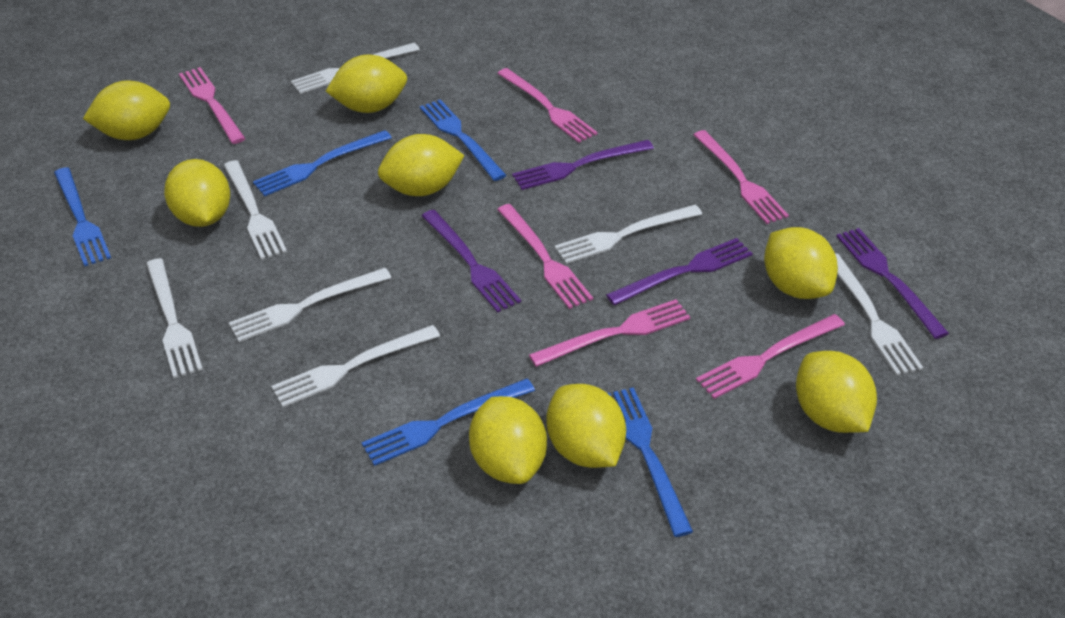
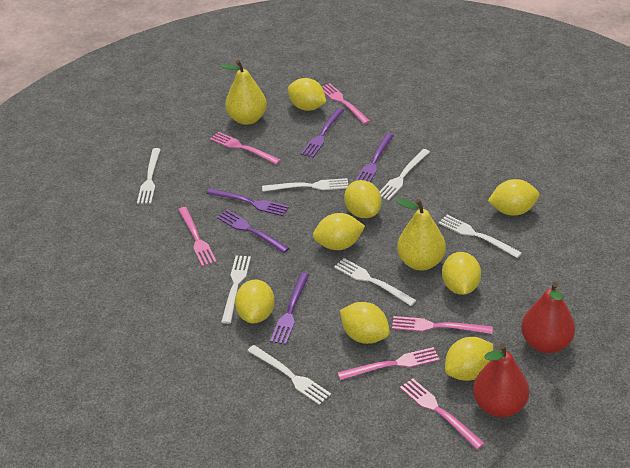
blue fork: 5 -> 0
purple fork: 4 -> 5
red pear: 0 -> 2
yellow pear: 0 -> 2

